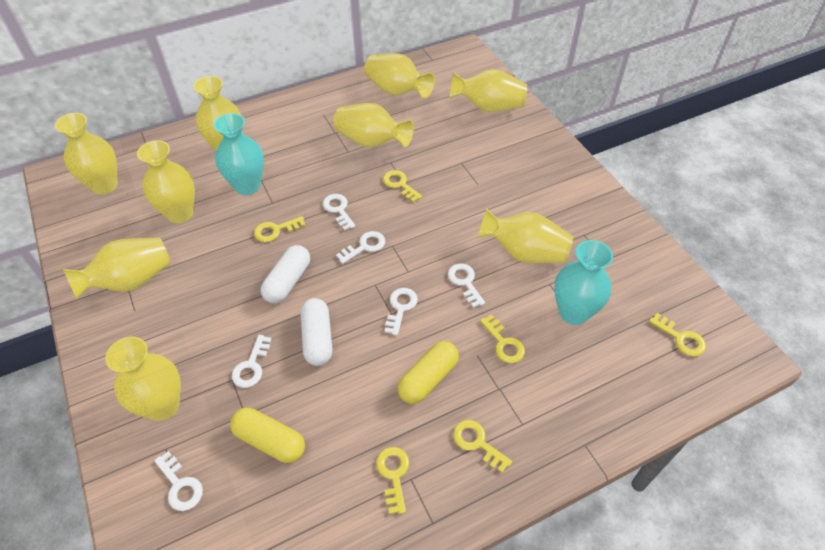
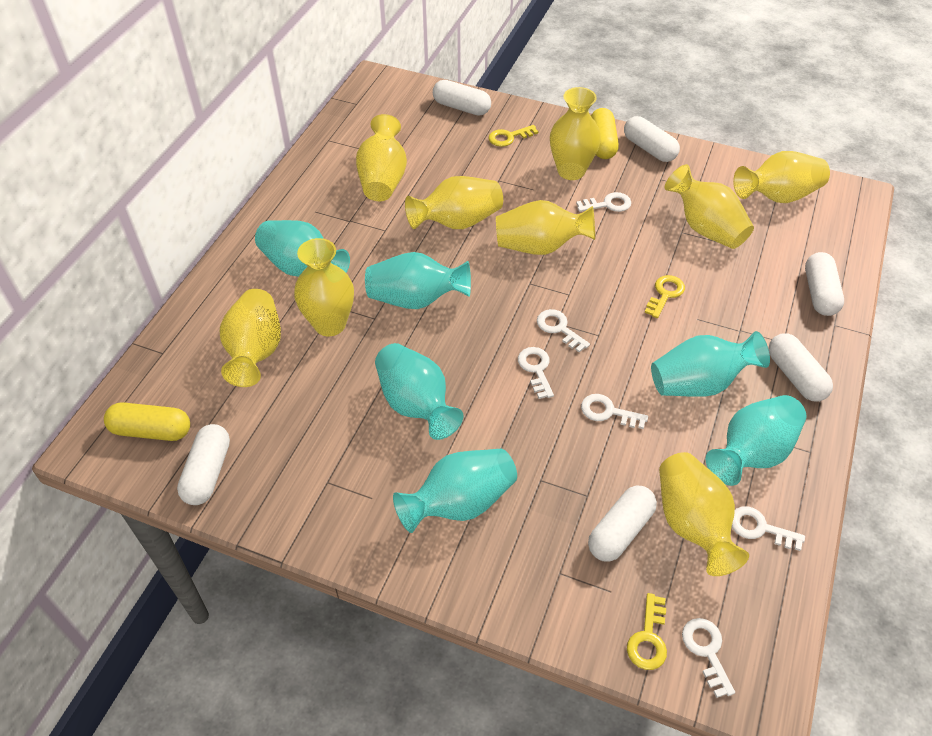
turquoise vase: 2 -> 6
white capsule: 2 -> 6
yellow key: 6 -> 3

